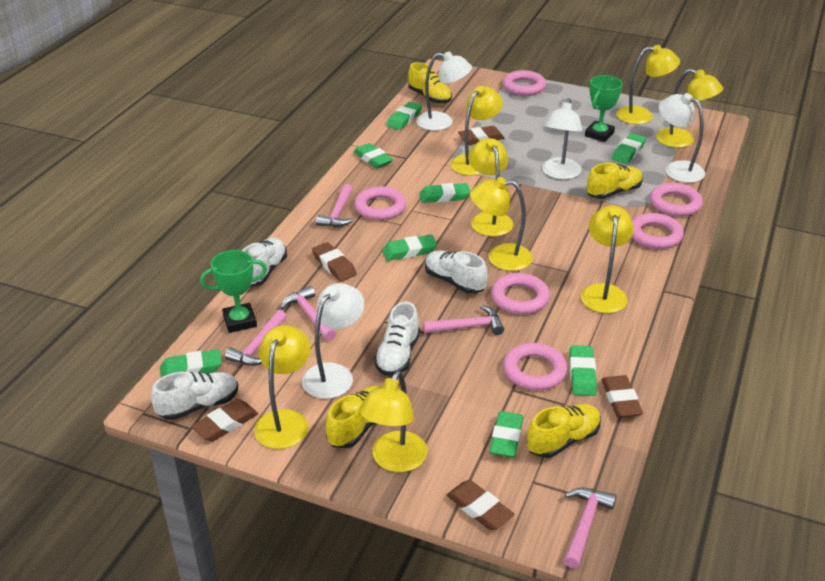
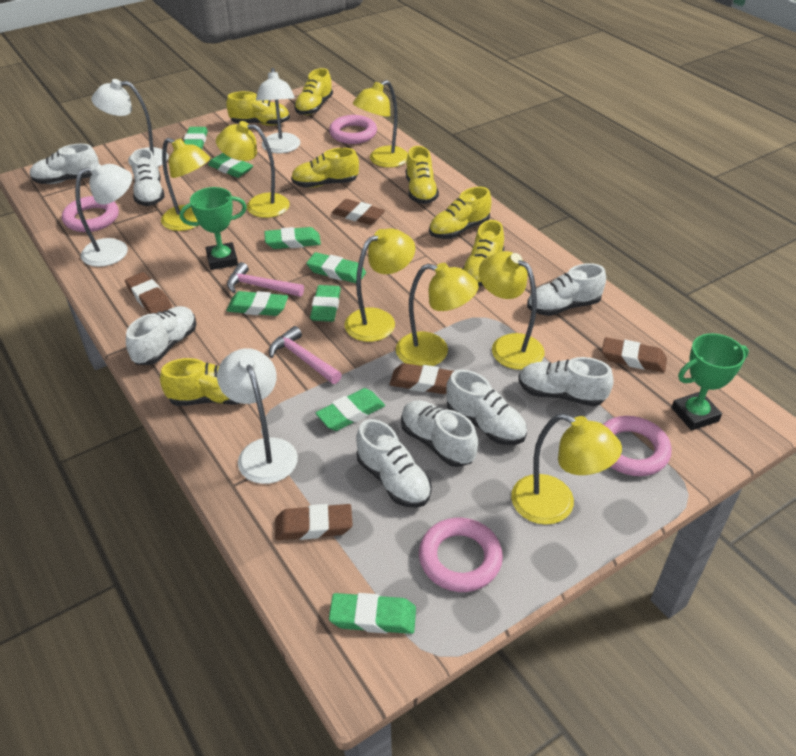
pink hammer: 5 -> 2
pink ring: 6 -> 4
white shoe: 4 -> 8
yellow lamp: 8 -> 7
yellow shoe: 4 -> 7

